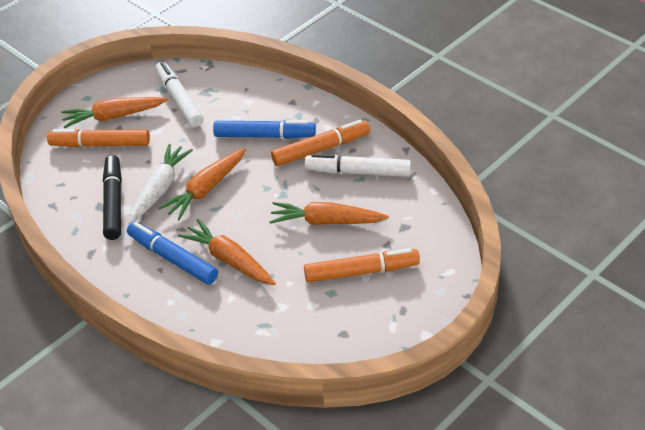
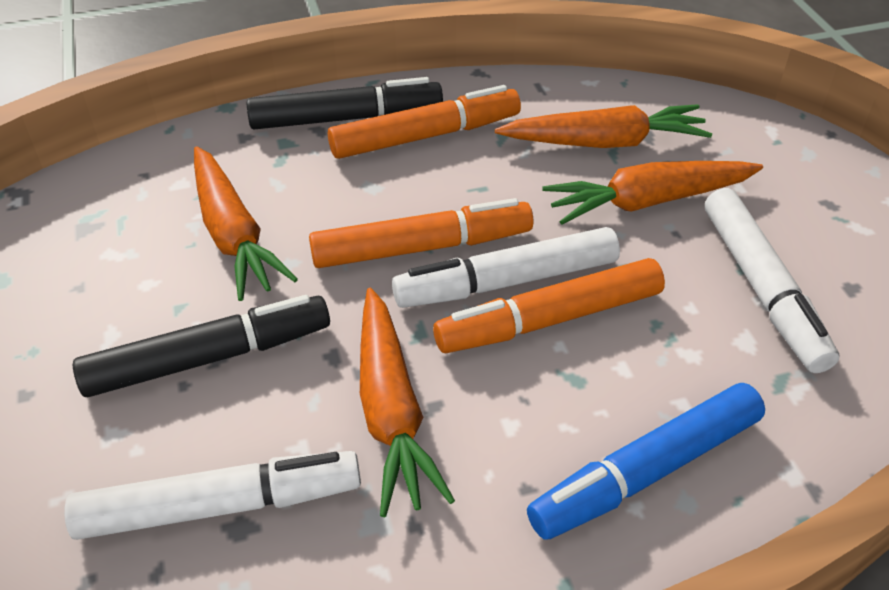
black marker: 1 -> 2
blue marker: 2 -> 1
white carrot: 1 -> 0
white marker: 2 -> 3

